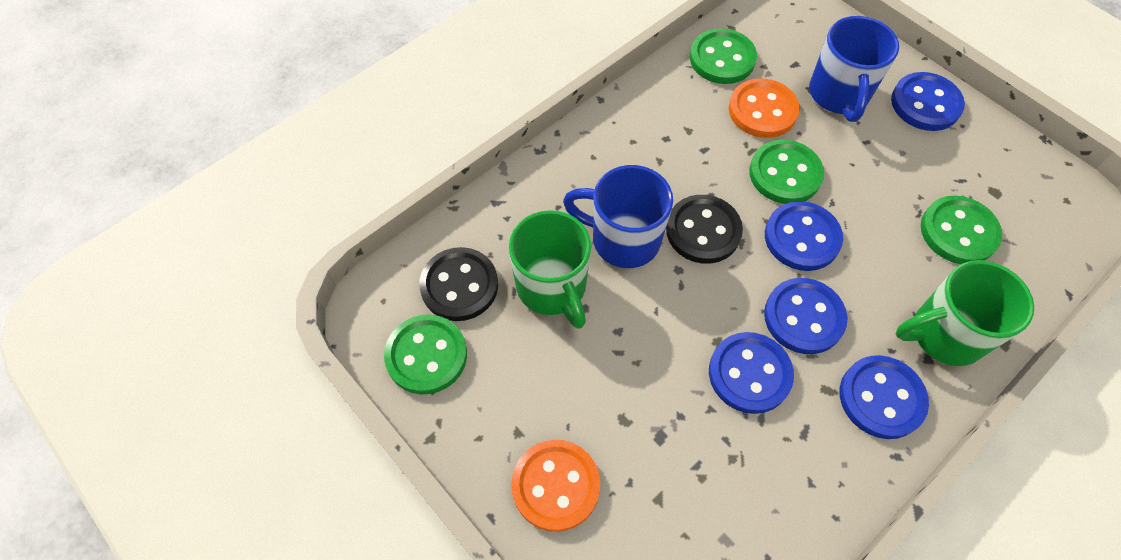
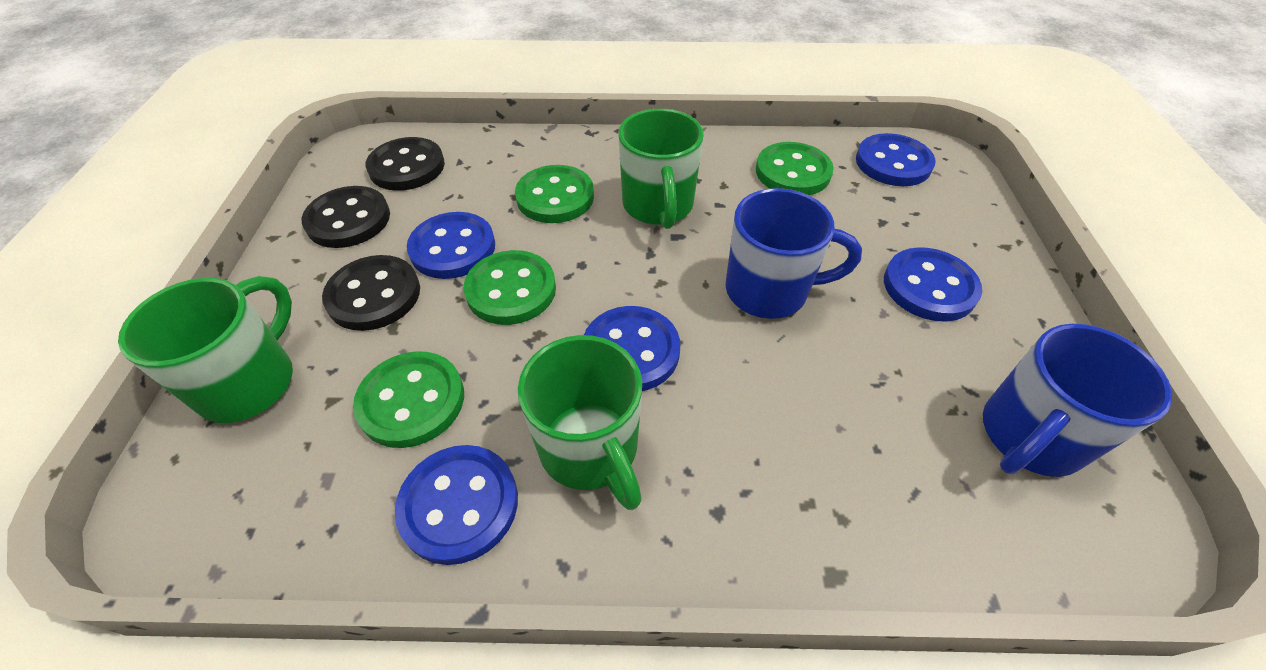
black button: 2 -> 3
green mug: 2 -> 3
orange button: 2 -> 0

